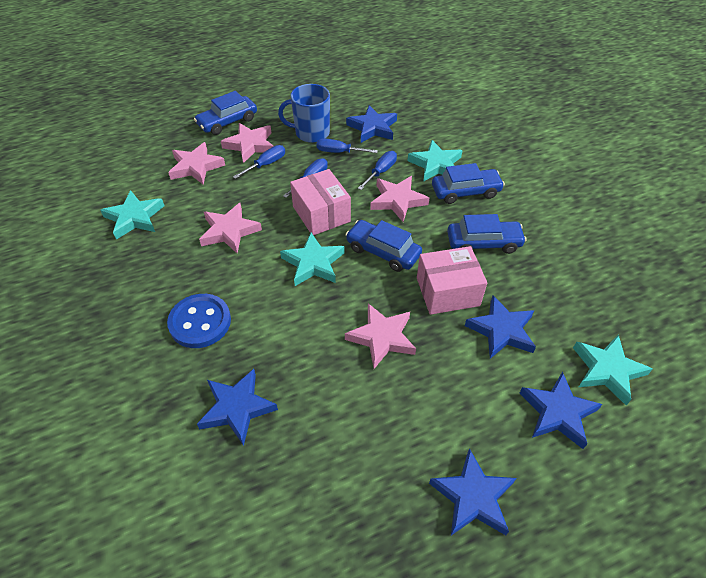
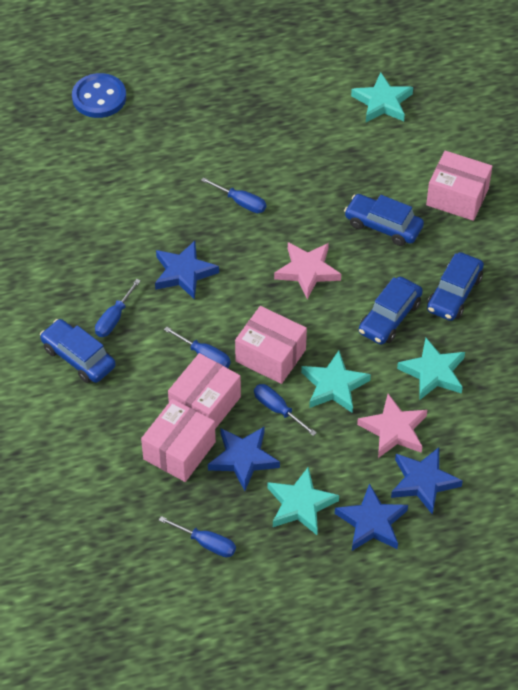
blue mug: 1 -> 0
blue screwdriver: 4 -> 5
blue star: 5 -> 4
pink box: 2 -> 4
pink star: 5 -> 2

